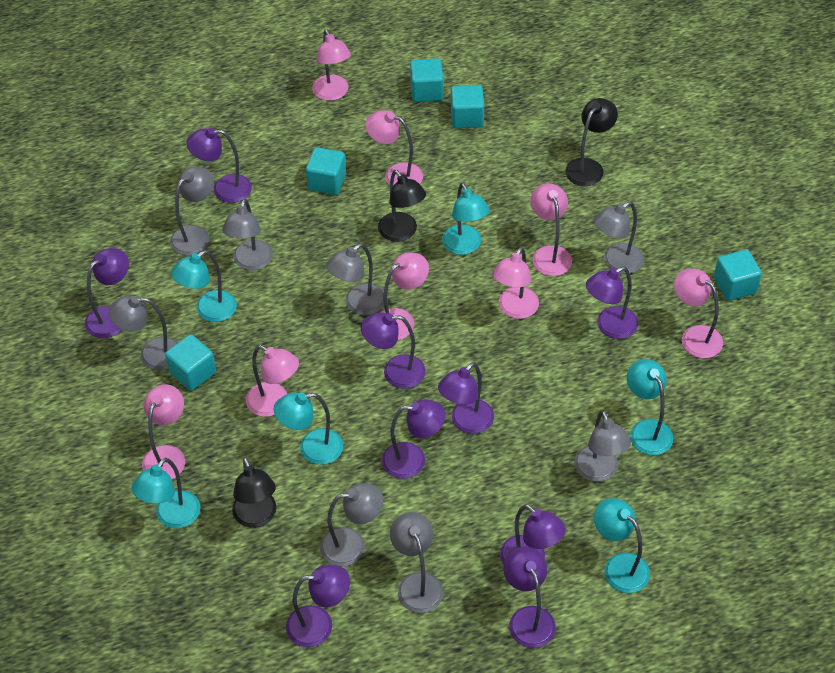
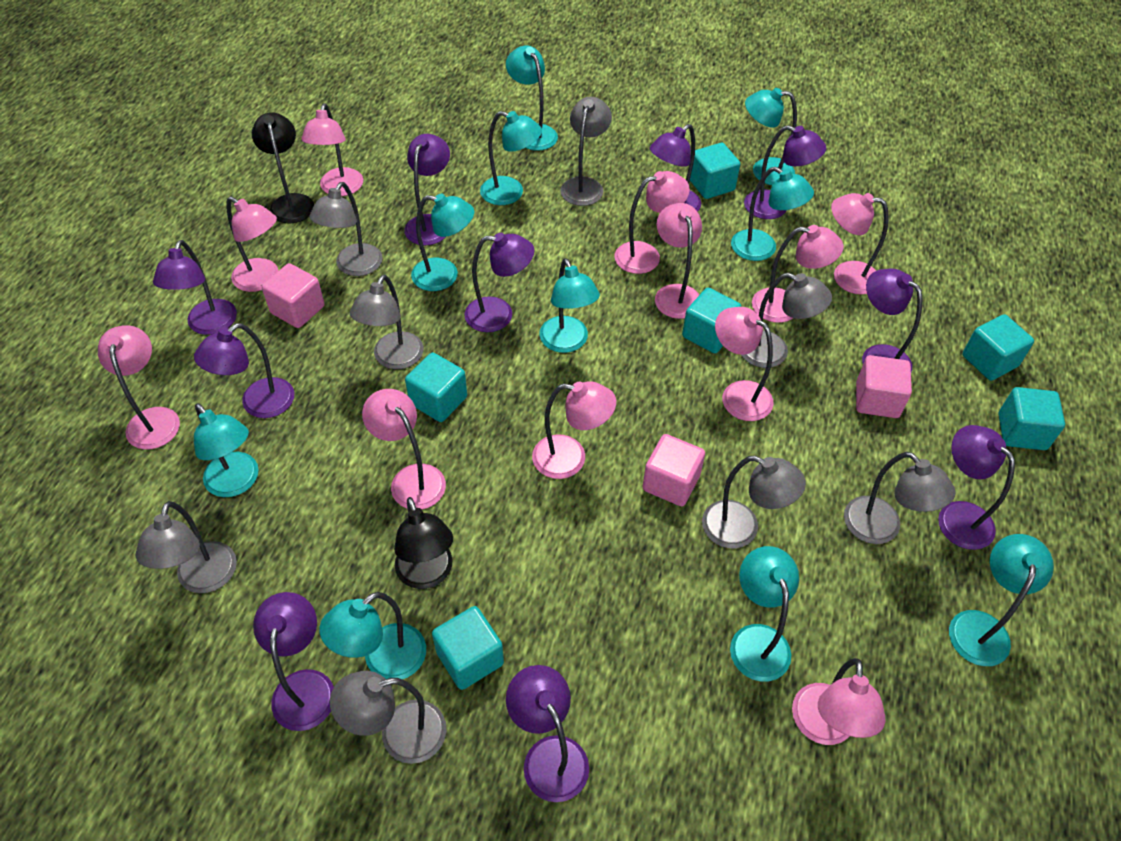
black lamp: 3 -> 2
pink cube: 0 -> 3
pink lamp: 8 -> 11
purple lamp: 9 -> 10
turquoise cube: 5 -> 6
turquoise lamp: 6 -> 10

